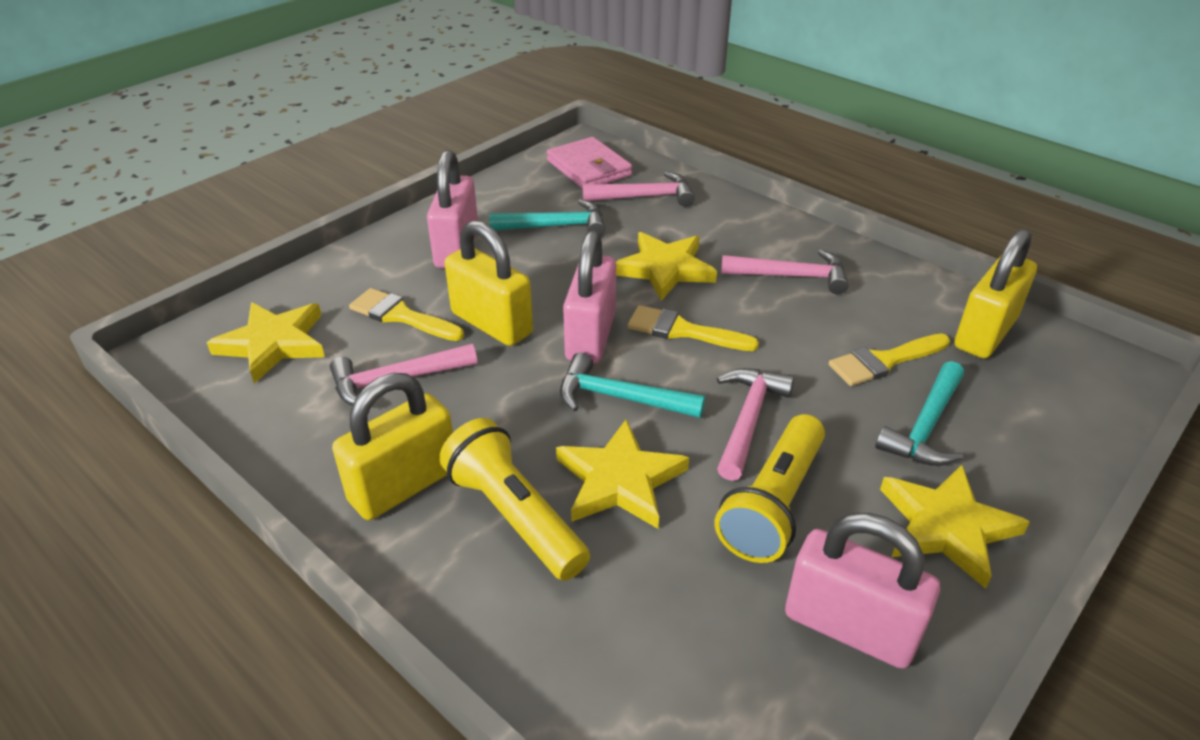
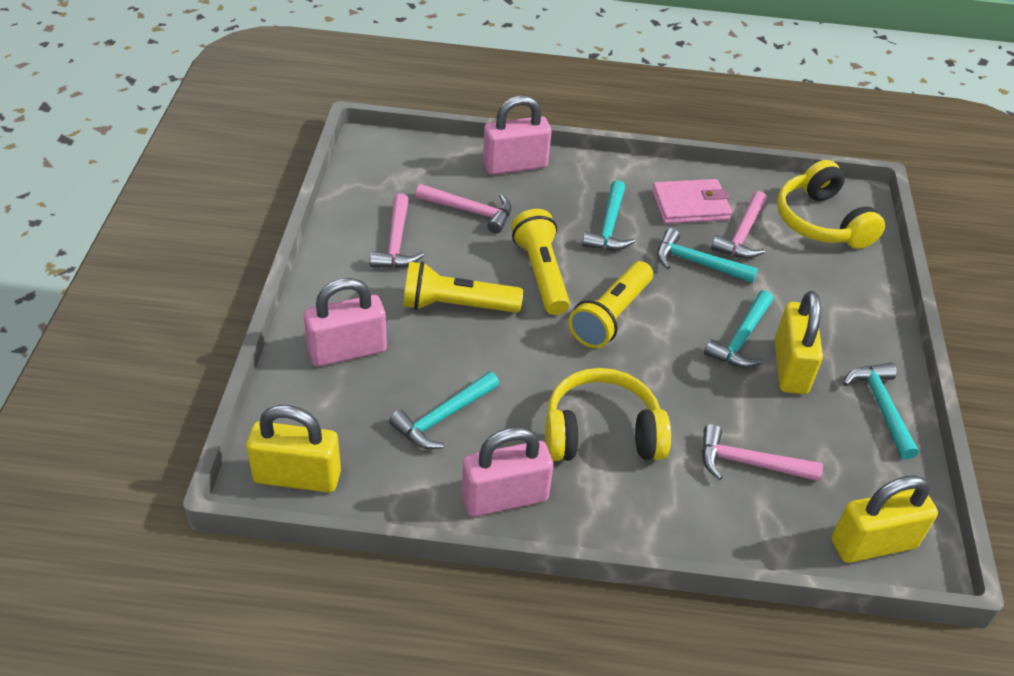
turquoise hammer: 3 -> 5
yellow brush: 3 -> 0
yellow flashlight: 2 -> 3
yellow headphones: 0 -> 2
yellow star: 4 -> 0

